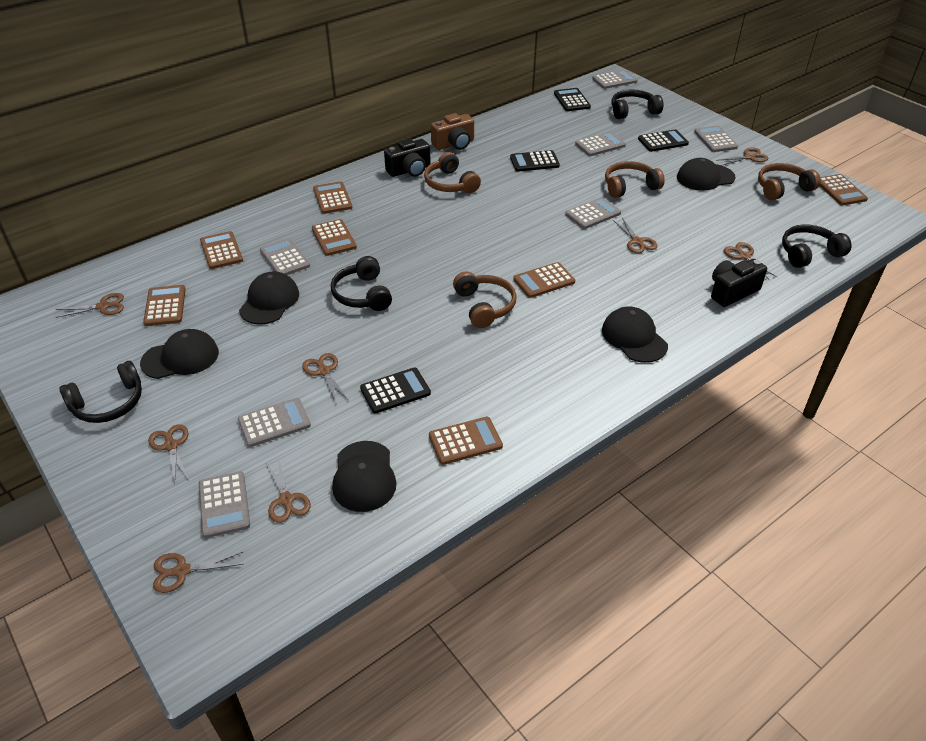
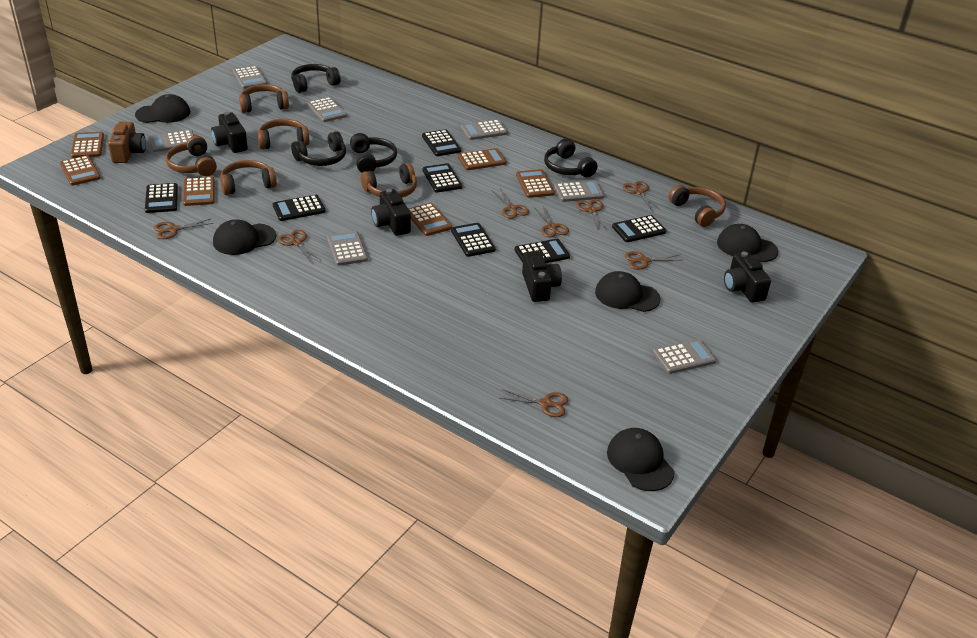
black calculator: 4 -> 7
black camera: 2 -> 4
brown calculator: 7 -> 6
brown headphones: 4 -> 6

